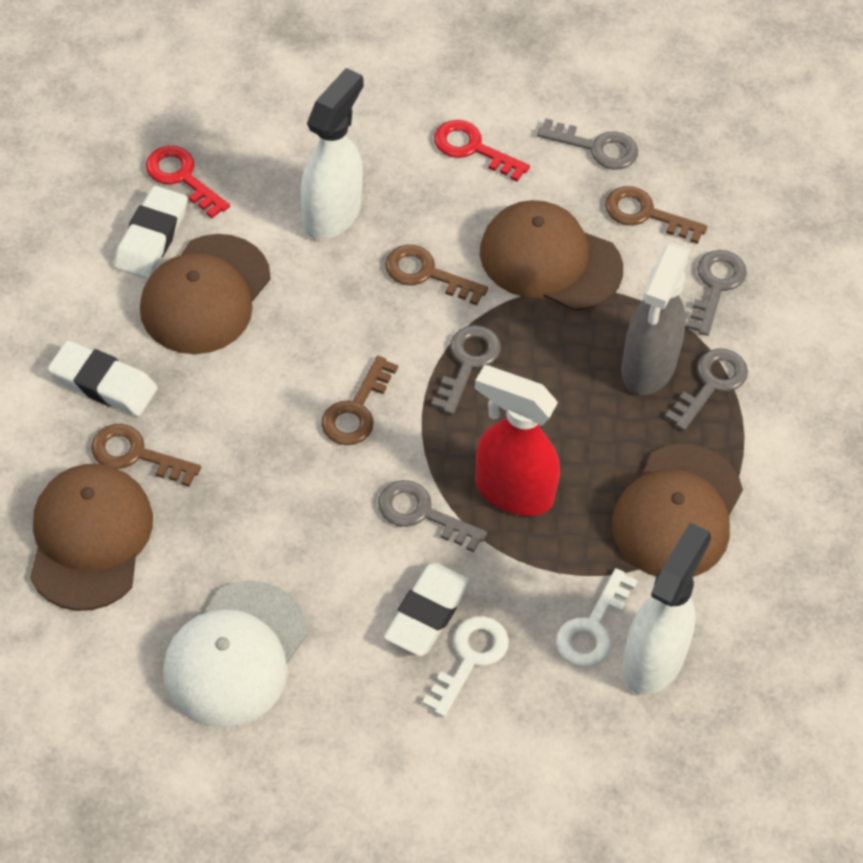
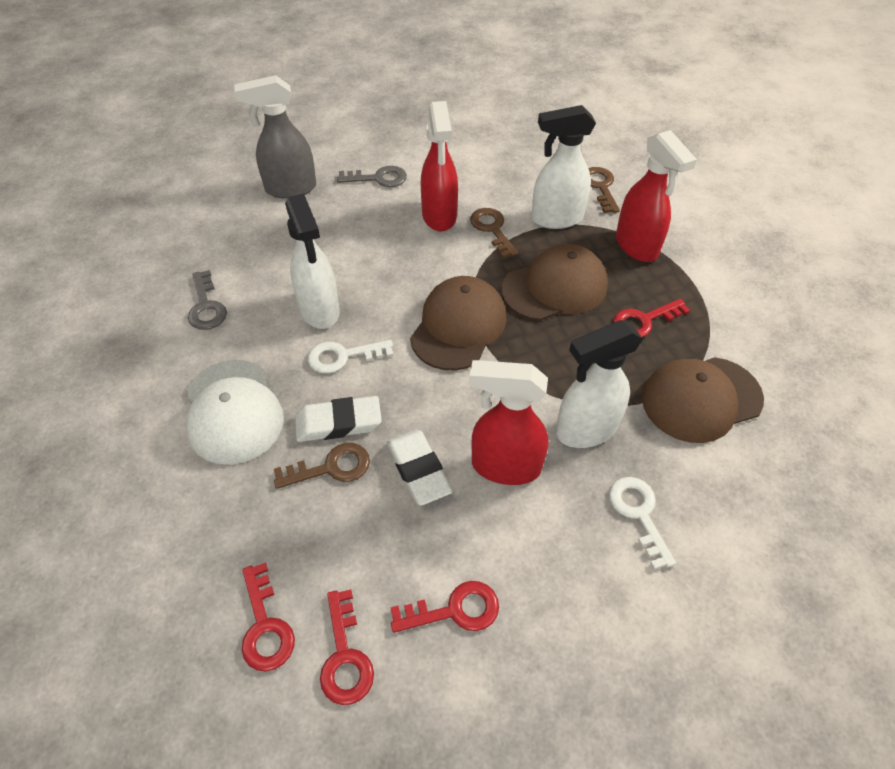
brown cap: 4 -> 3
brown key: 4 -> 3
grey key: 5 -> 2
red key: 2 -> 4
red spray bottle: 1 -> 3
white eraser: 3 -> 2
white spray bottle: 2 -> 3

